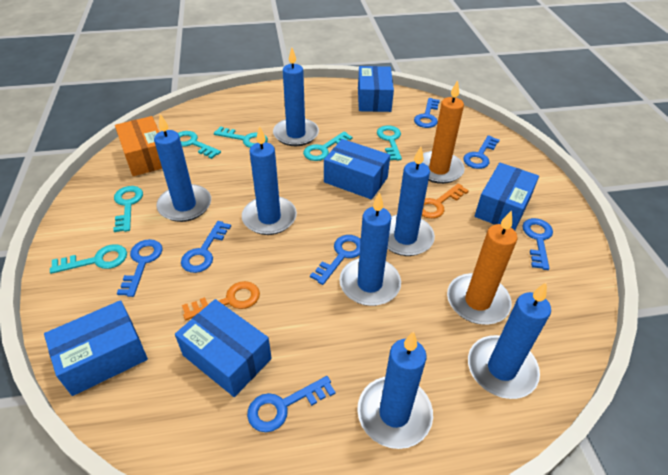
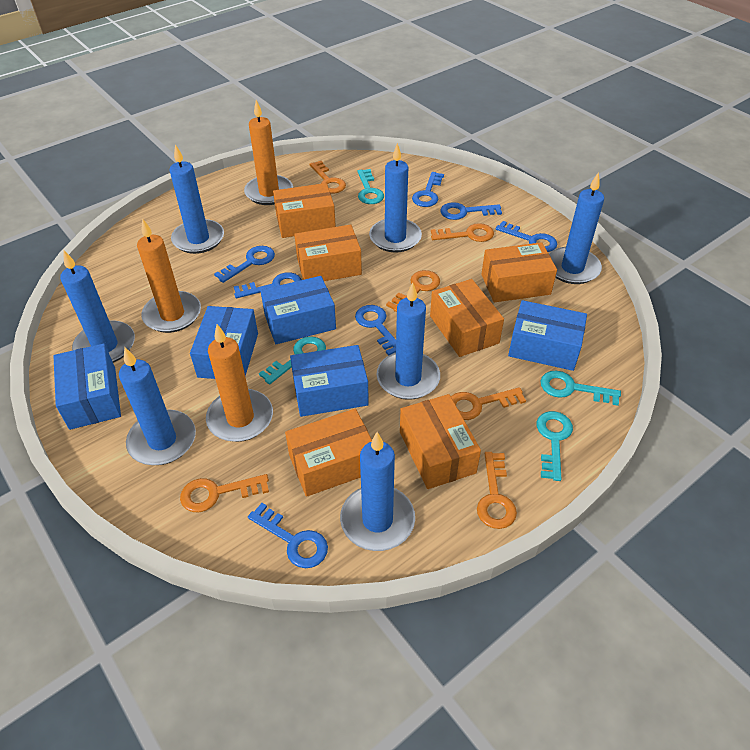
orange box: 1 -> 6
orange candle: 2 -> 3
orange key: 2 -> 6
turquoise key: 6 -> 4

